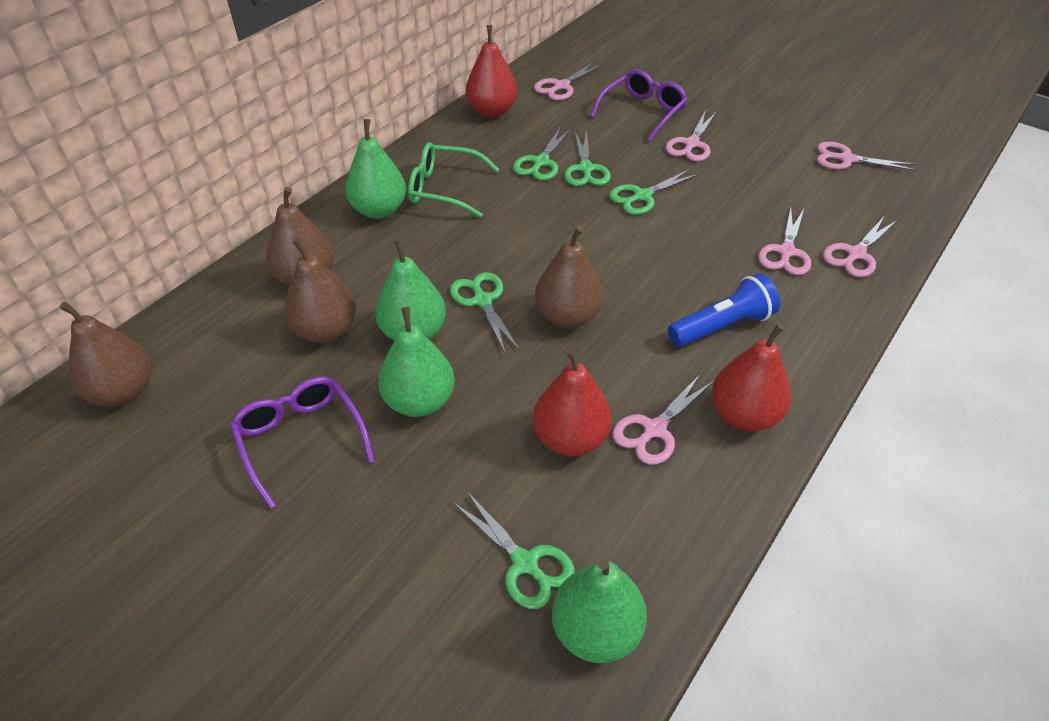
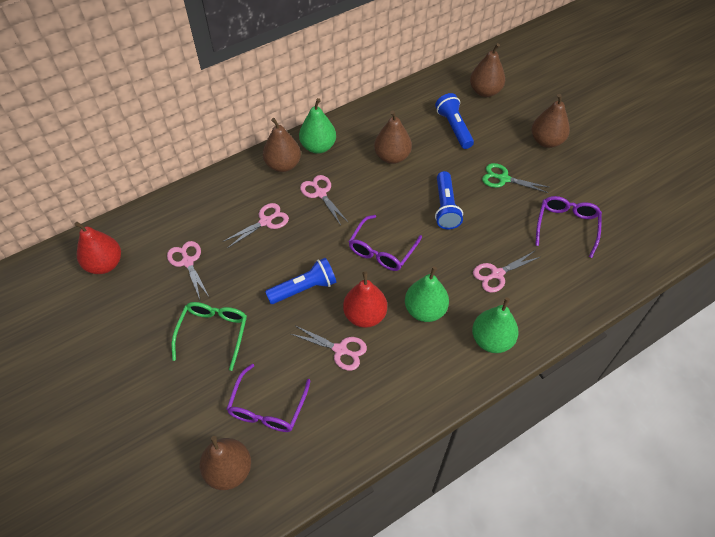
blue flashlight: 1 -> 3
brown pear: 4 -> 5
green pear: 4 -> 3
green scissors: 5 -> 1
pink scissors: 6 -> 5
purple glasses: 2 -> 3
red pear: 3 -> 2

